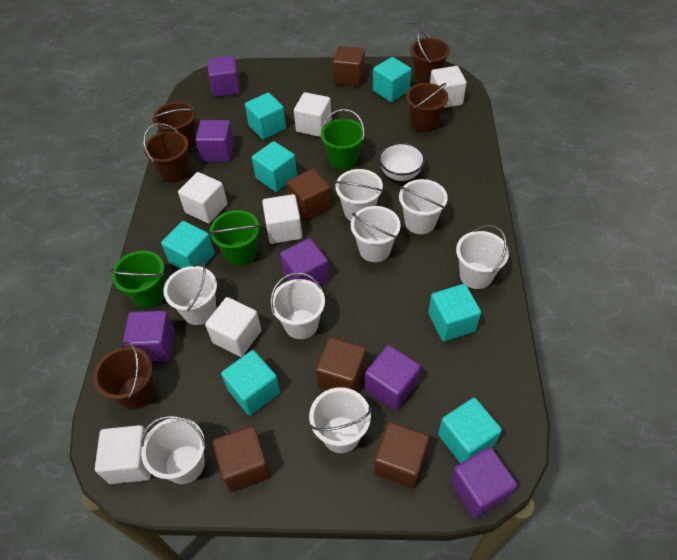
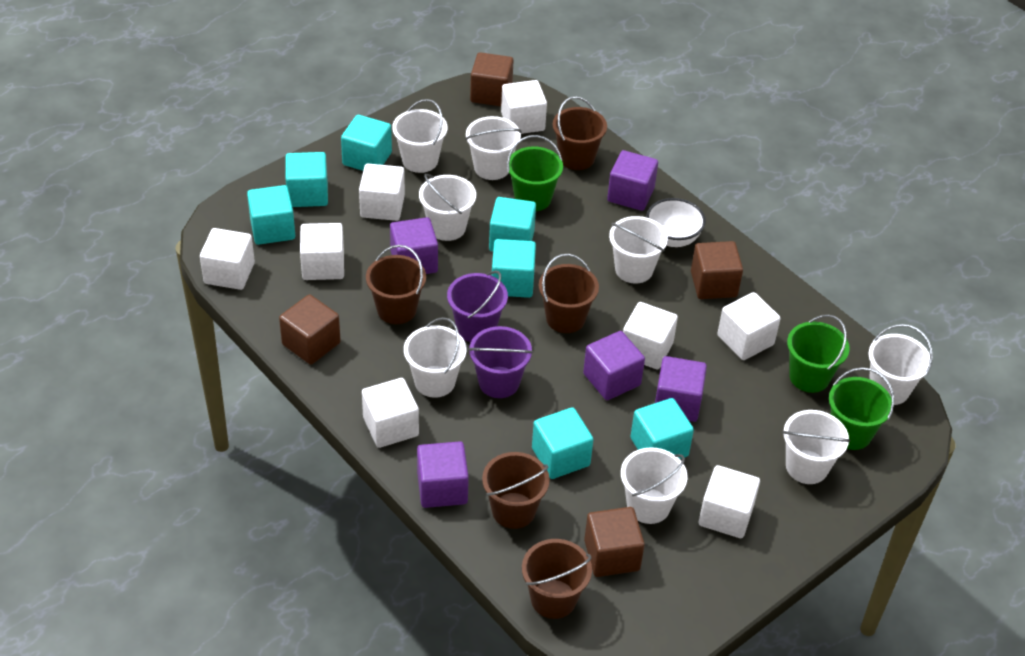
brown cube: 5 -> 4
purple bucket: 0 -> 2
purple cube: 6 -> 5
white cube: 6 -> 8

